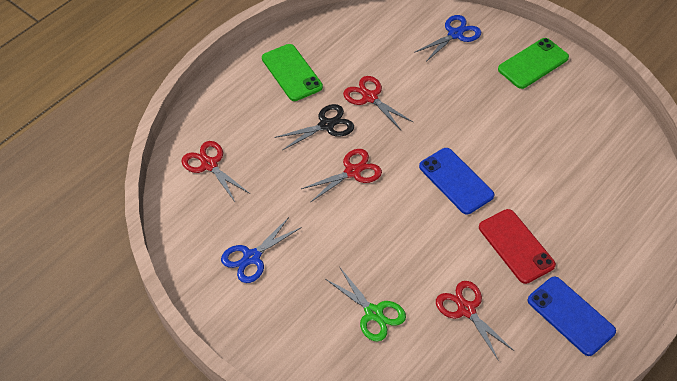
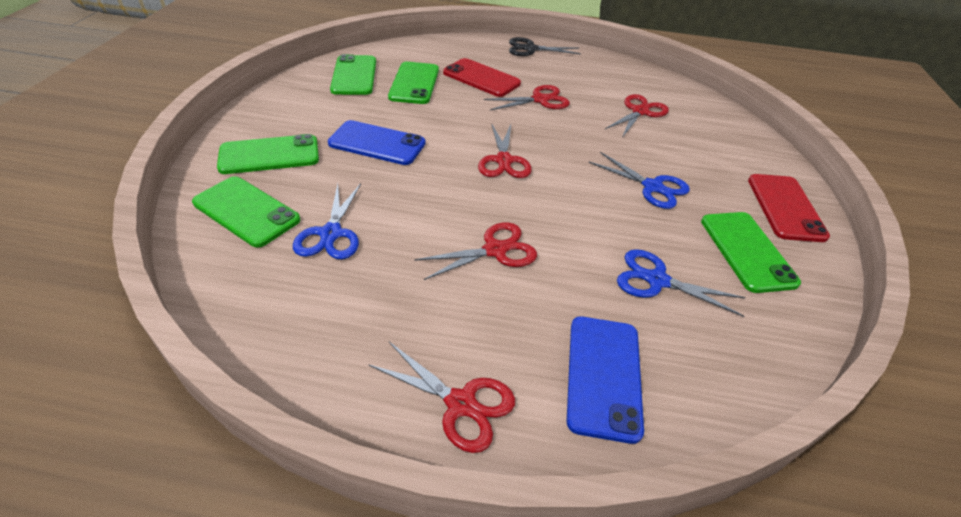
blue scissors: 2 -> 3
green phone: 2 -> 5
green scissors: 1 -> 0
red phone: 1 -> 2
red scissors: 4 -> 5

